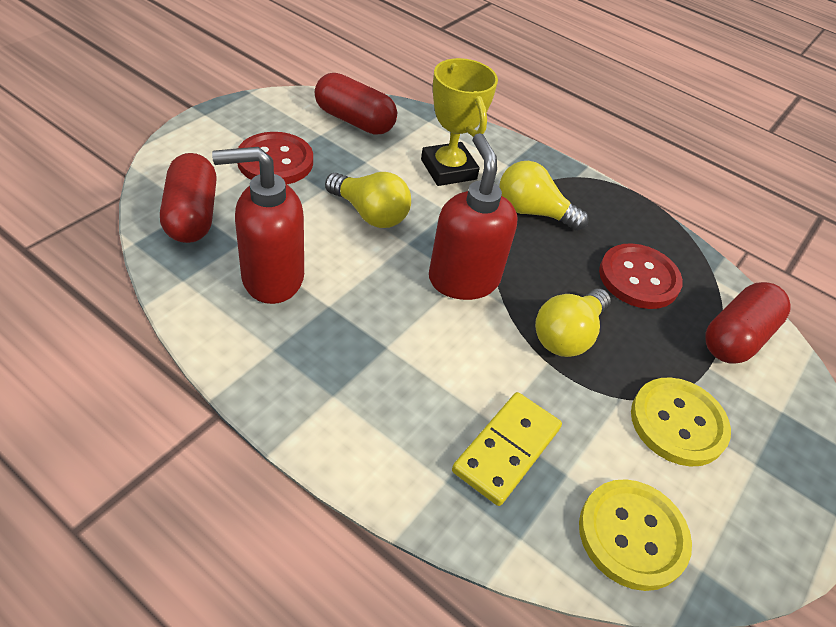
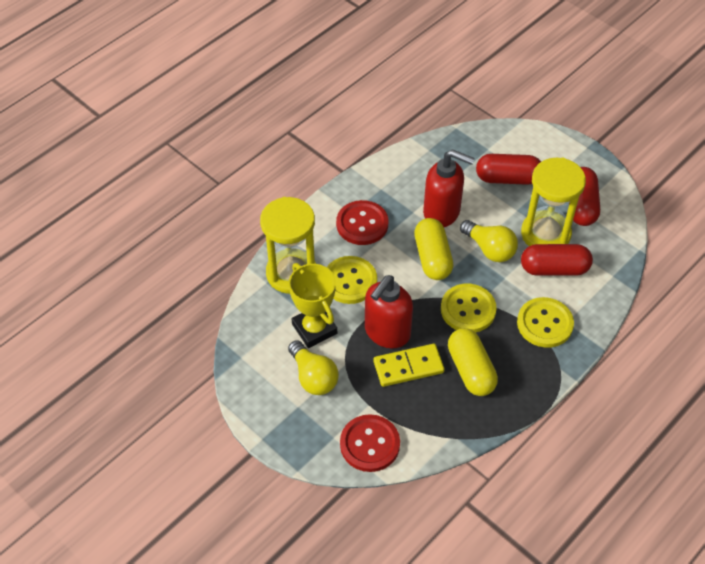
yellow button: 2 -> 3
yellow capsule: 0 -> 2
yellow hourglass: 0 -> 2
yellow light bulb: 3 -> 2

